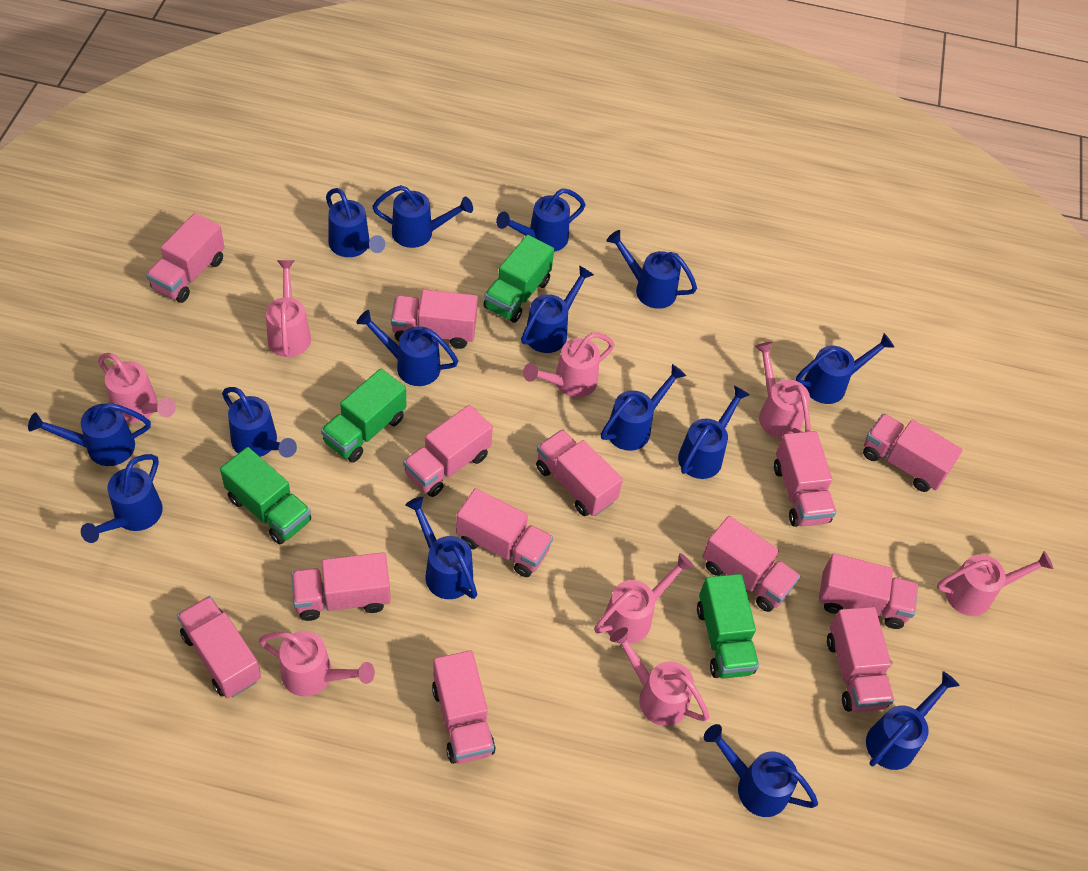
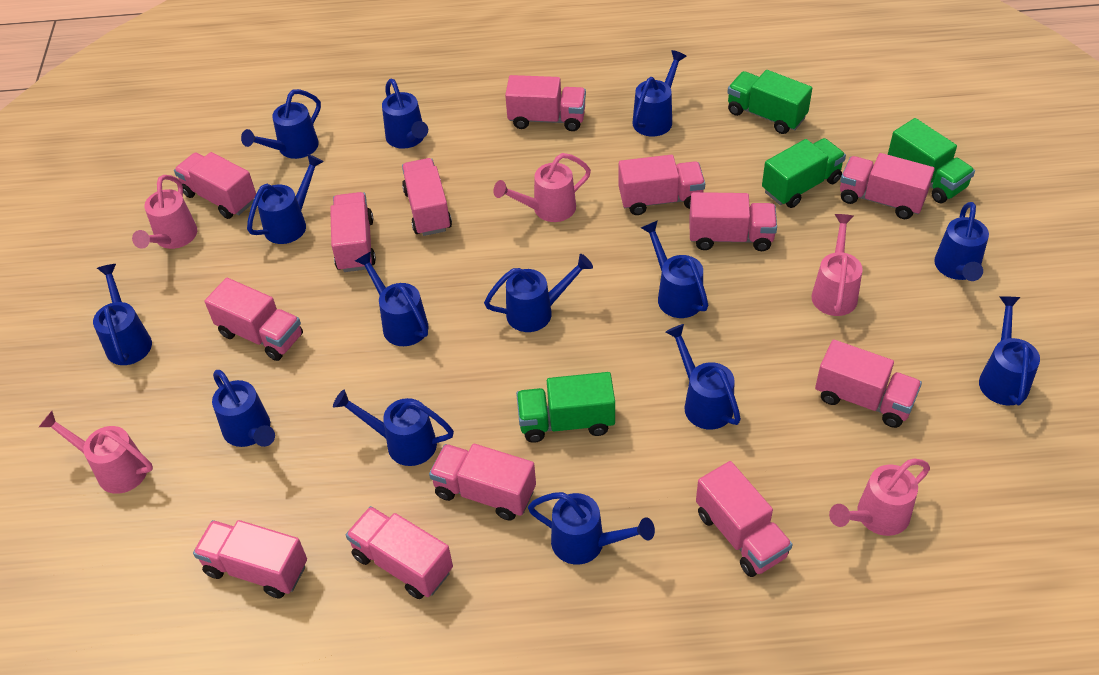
blue watering can: 15 -> 14
pink watering can: 8 -> 5

